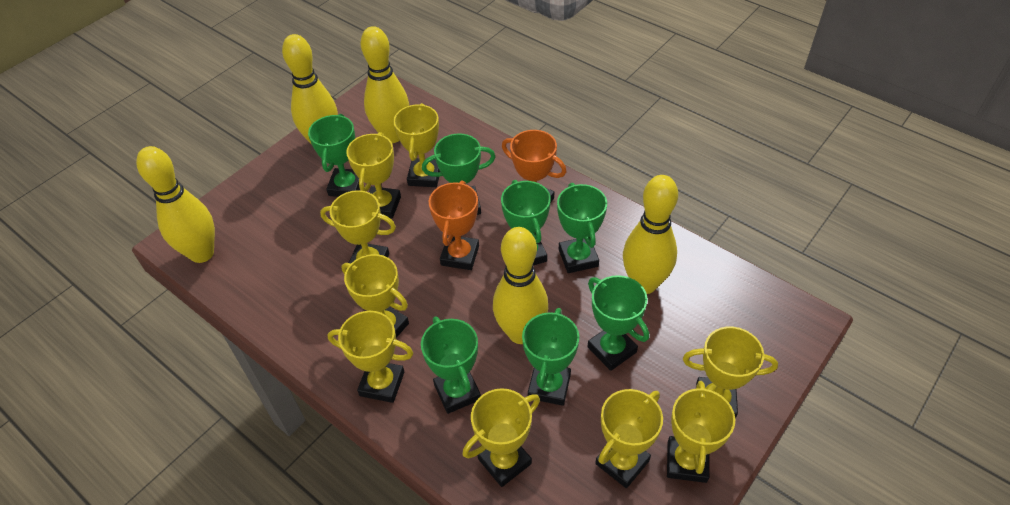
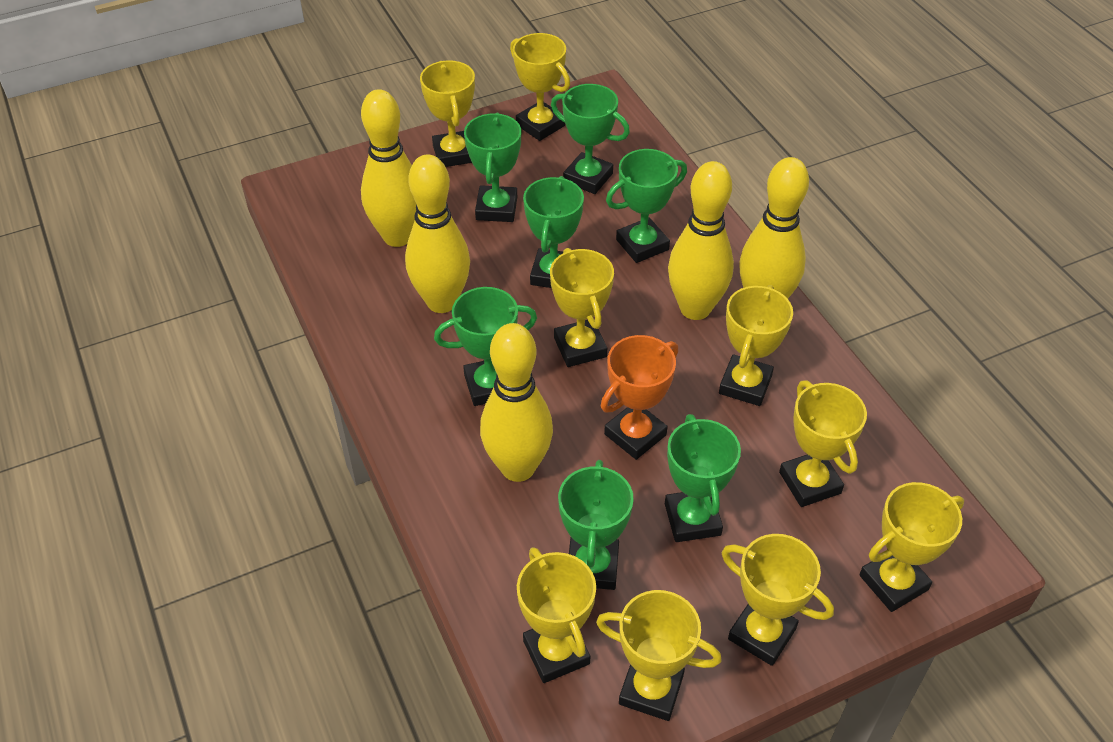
orange trophy: 2 -> 1

